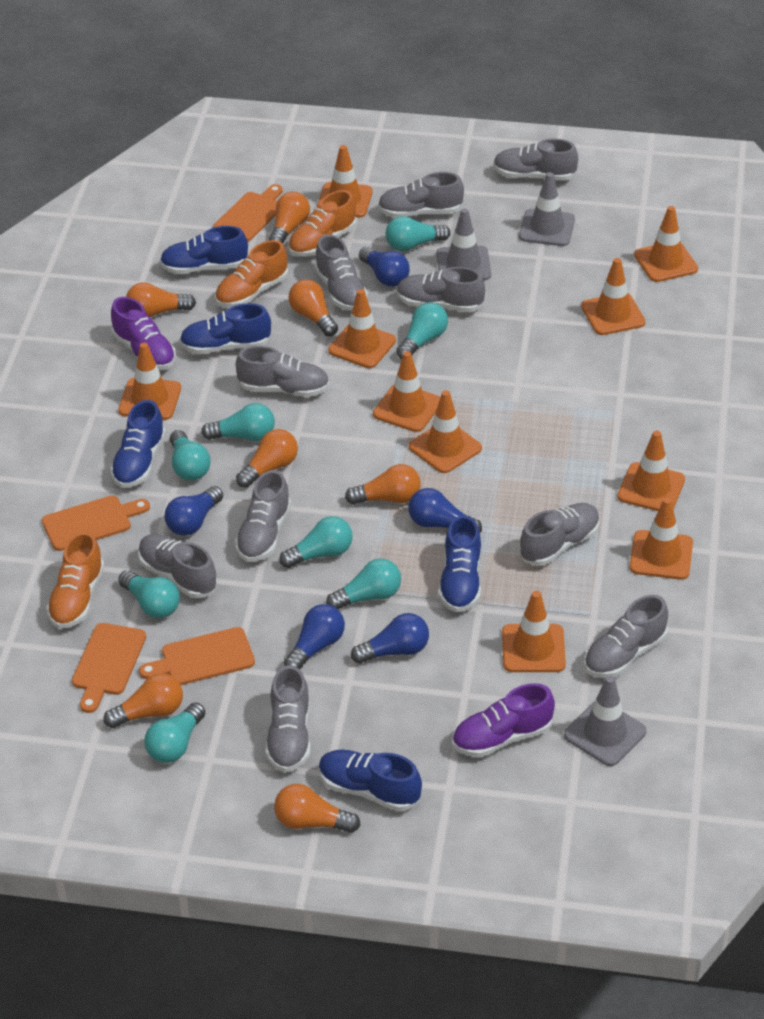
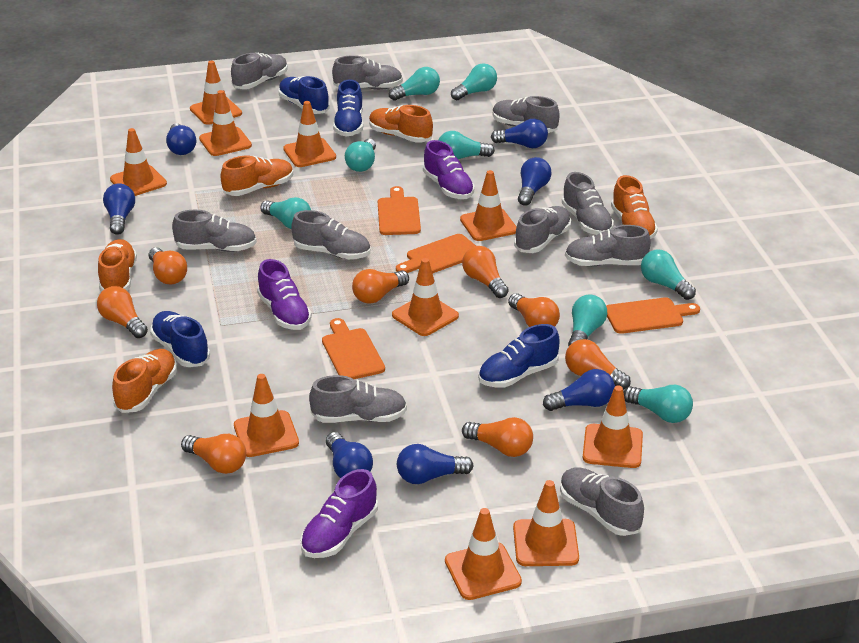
blue light bulb: 5 -> 7
blue shoe: 5 -> 4
grey traffic cone: 3 -> 0
orange light bulb: 7 -> 8
orange shoe: 3 -> 5
purple shoe: 2 -> 3

